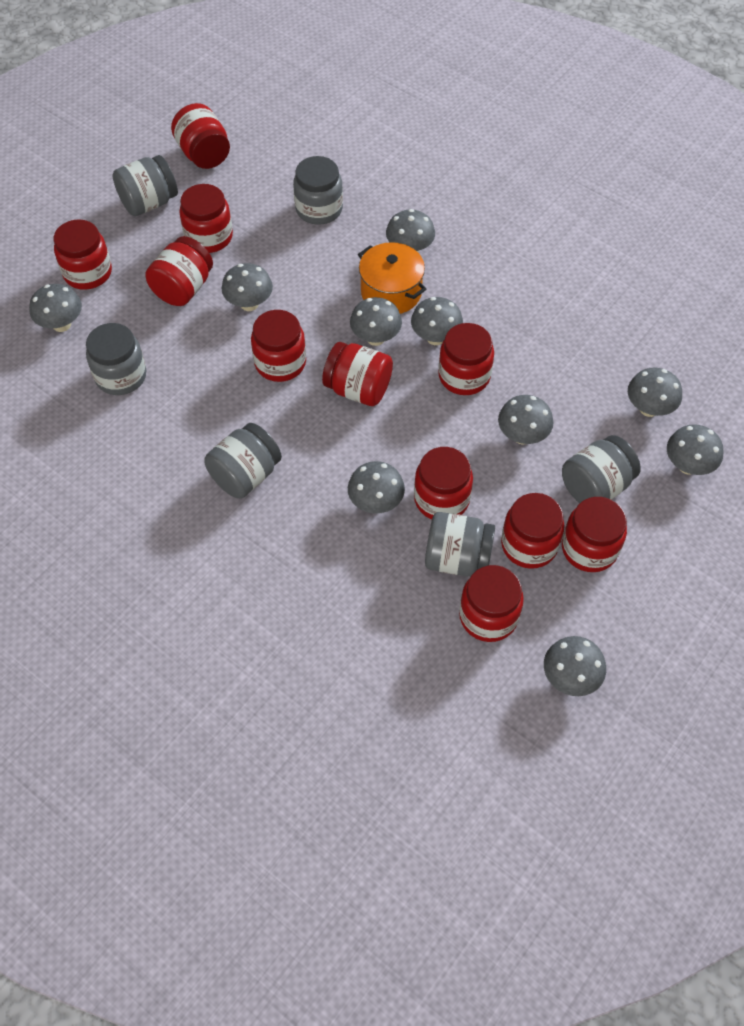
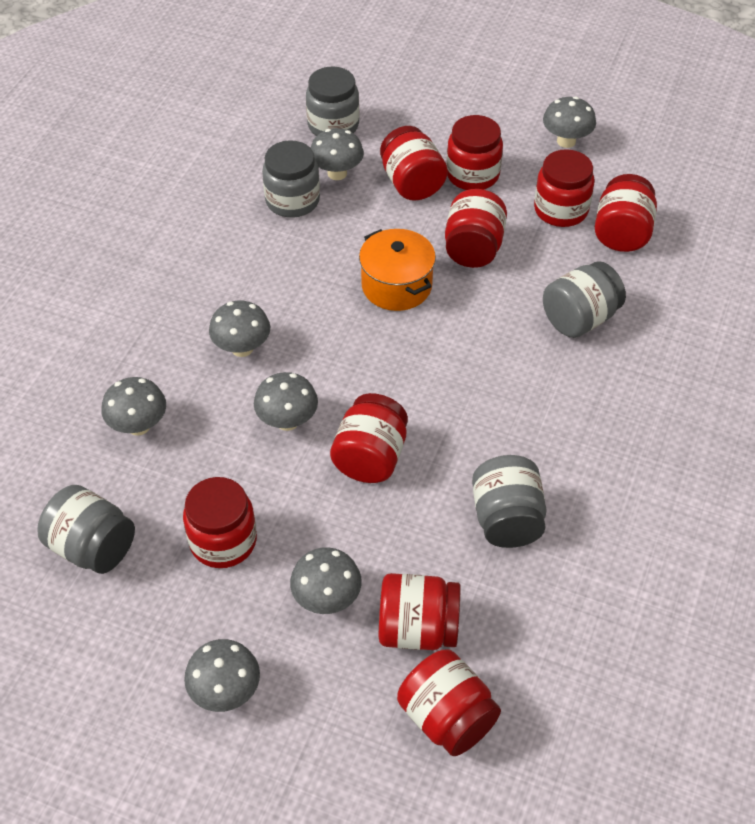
grey jar: 6 -> 5
grey mushroom: 10 -> 7
red jar: 11 -> 9

